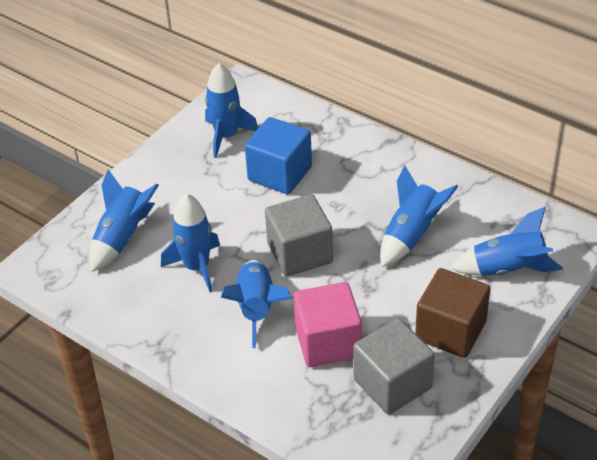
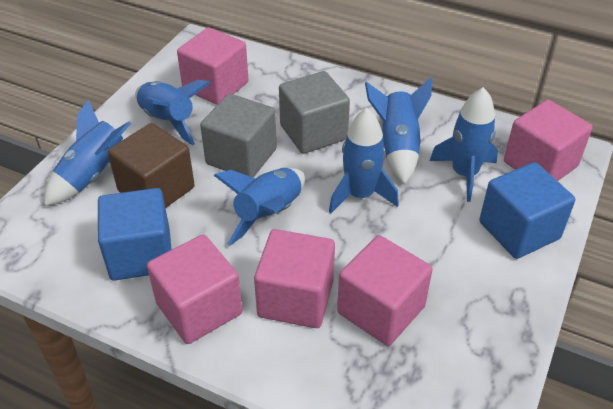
blue cube: 1 -> 2
pink cube: 1 -> 5

